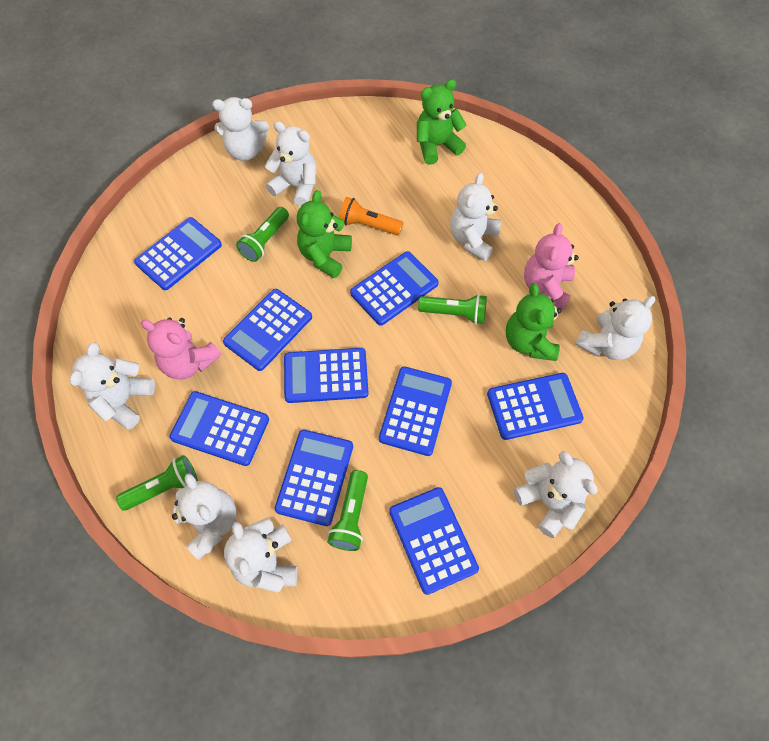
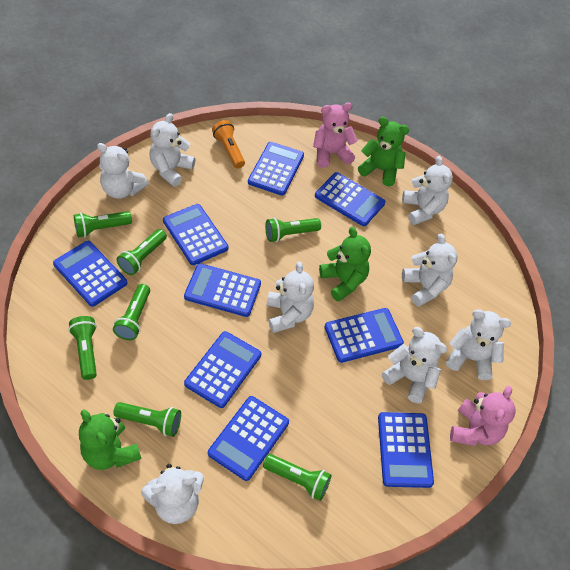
green flashlight: 4 -> 7

